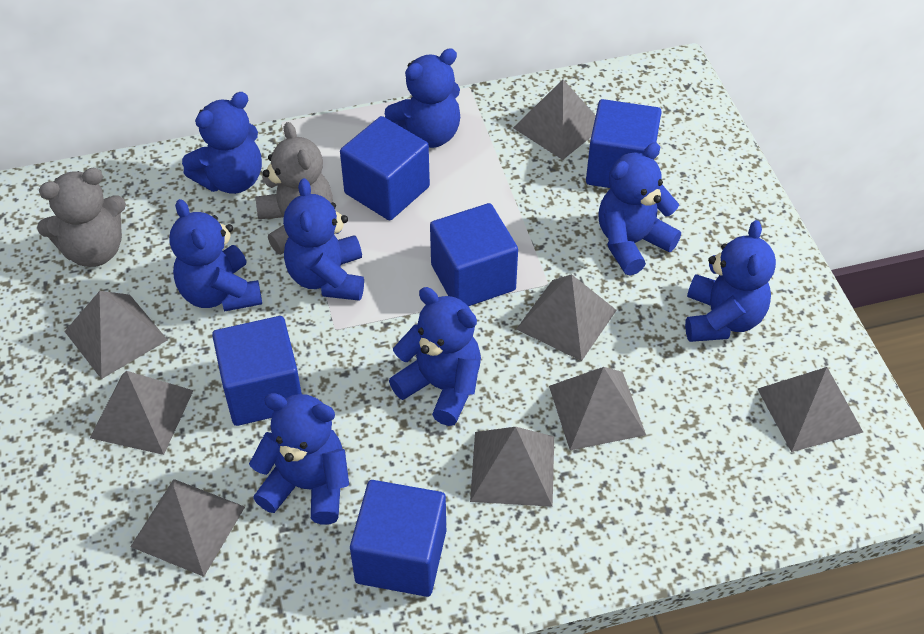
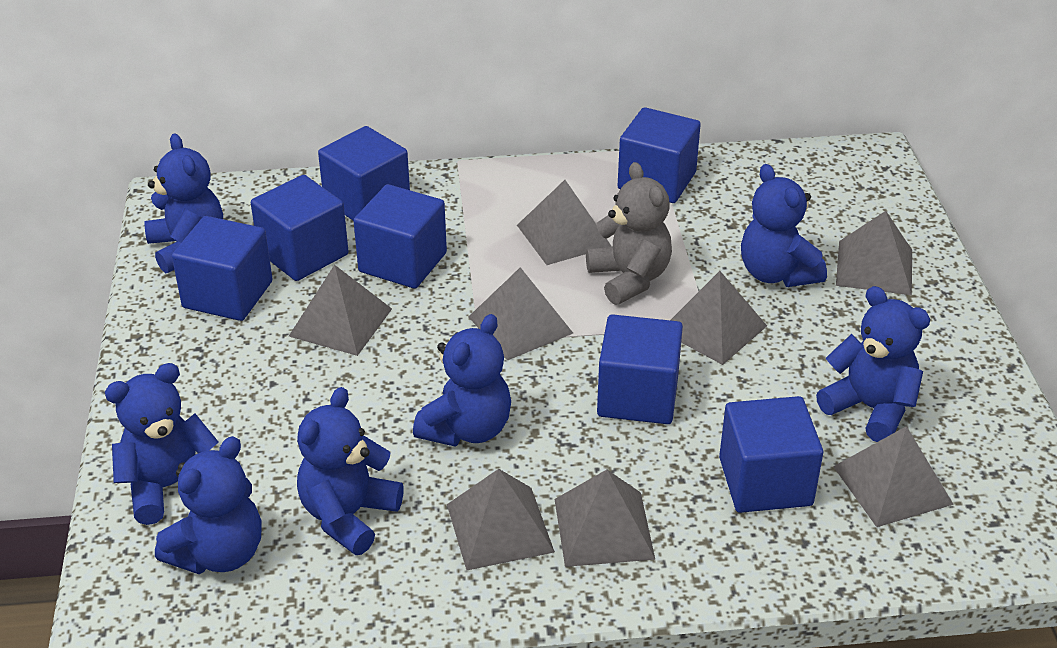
blue cube: 5 -> 7
blue teddy bear: 8 -> 7
grey teddy bear: 2 -> 1

